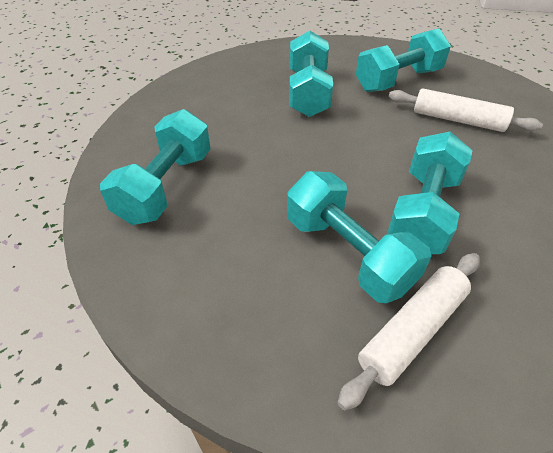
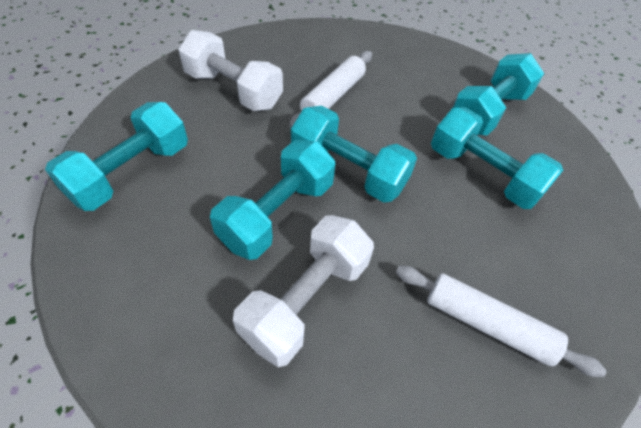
white dumbbell: 0 -> 2

